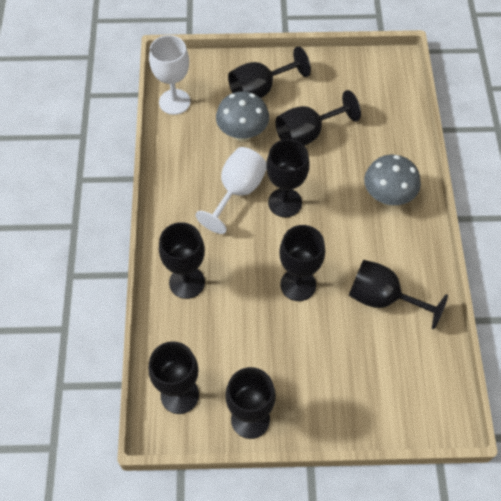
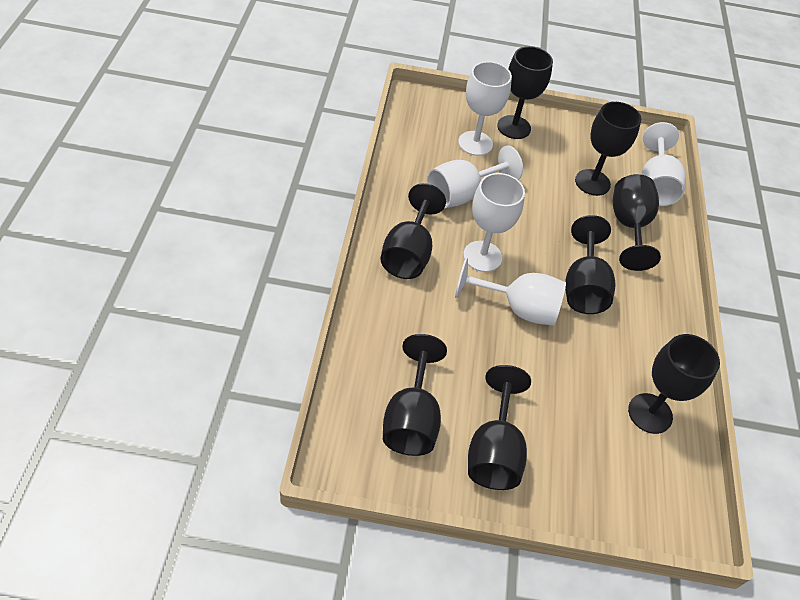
grey mushroom: 2 -> 0
white goblet: 2 -> 5

